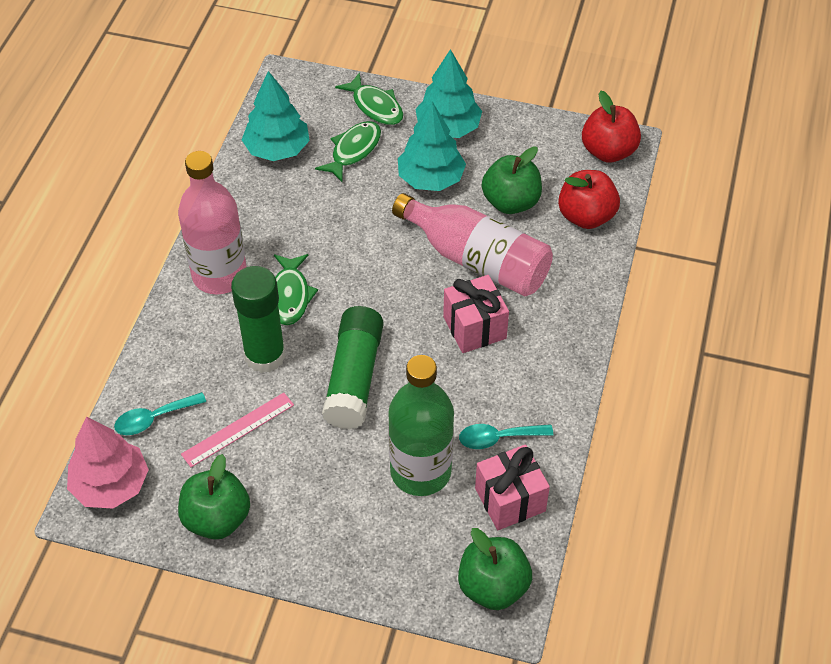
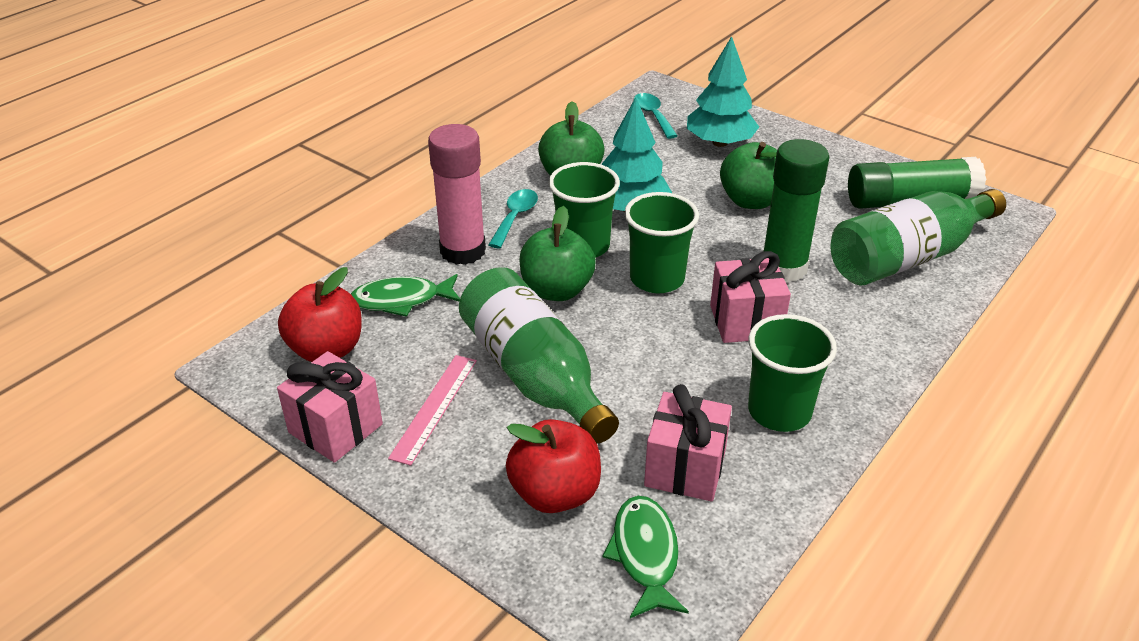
green bottle: 1 -> 2
green cup: 0 -> 3
green fish: 3 -> 2
pink bottle: 2 -> 0
pink gift: 2 -> 3
pink glue stick: 0 -> 1
pink tree: 1 -> 0
turquoise tree: 3 -> 2

